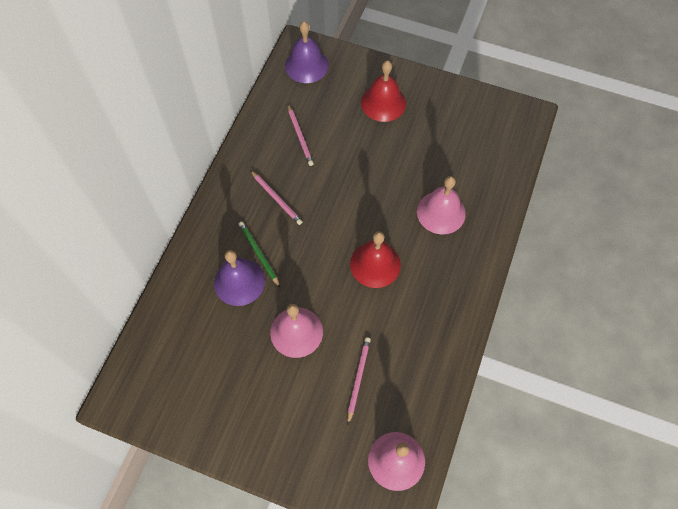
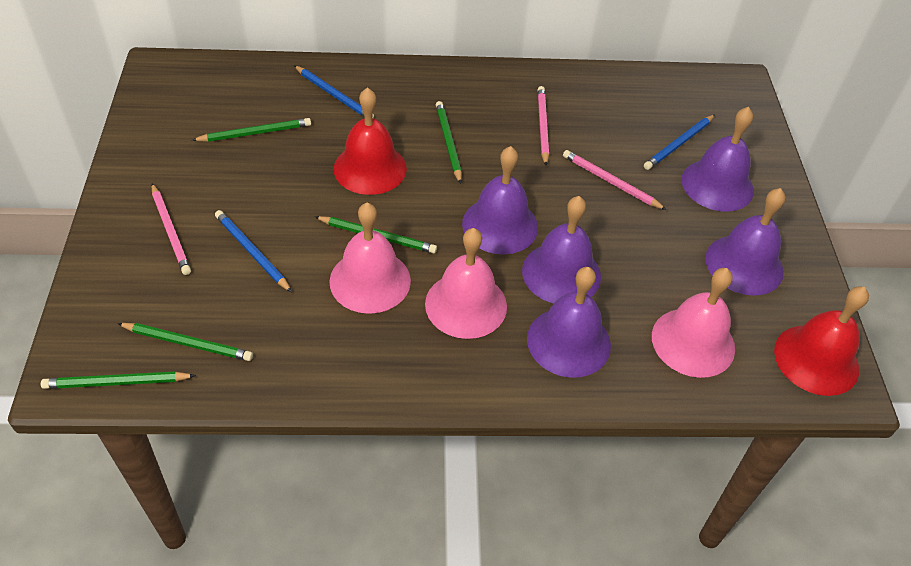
blue pencil: 0 -> 3
green pencil: 1 -> 5
purple bell: 2 -> 5

